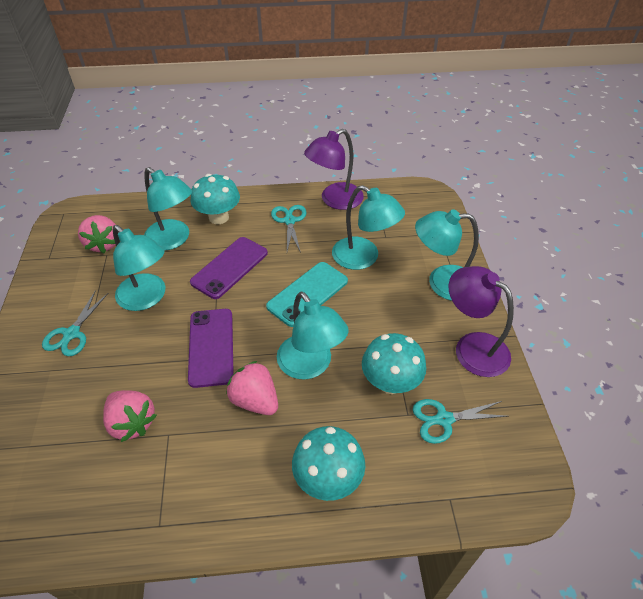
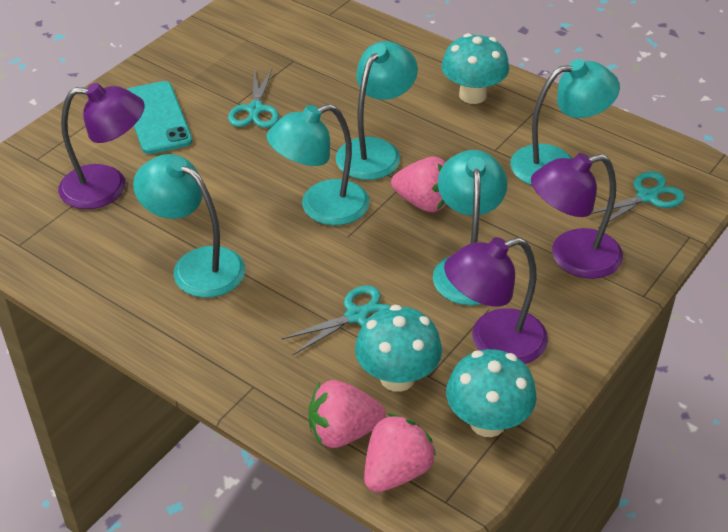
purple lamp: 2 -> 3
purple phone: 2 -> 0

